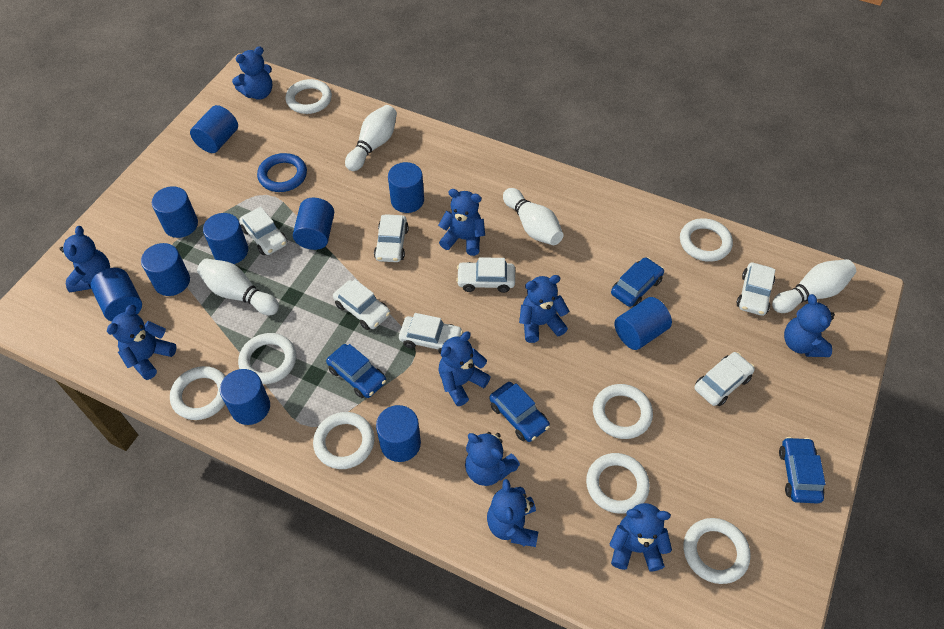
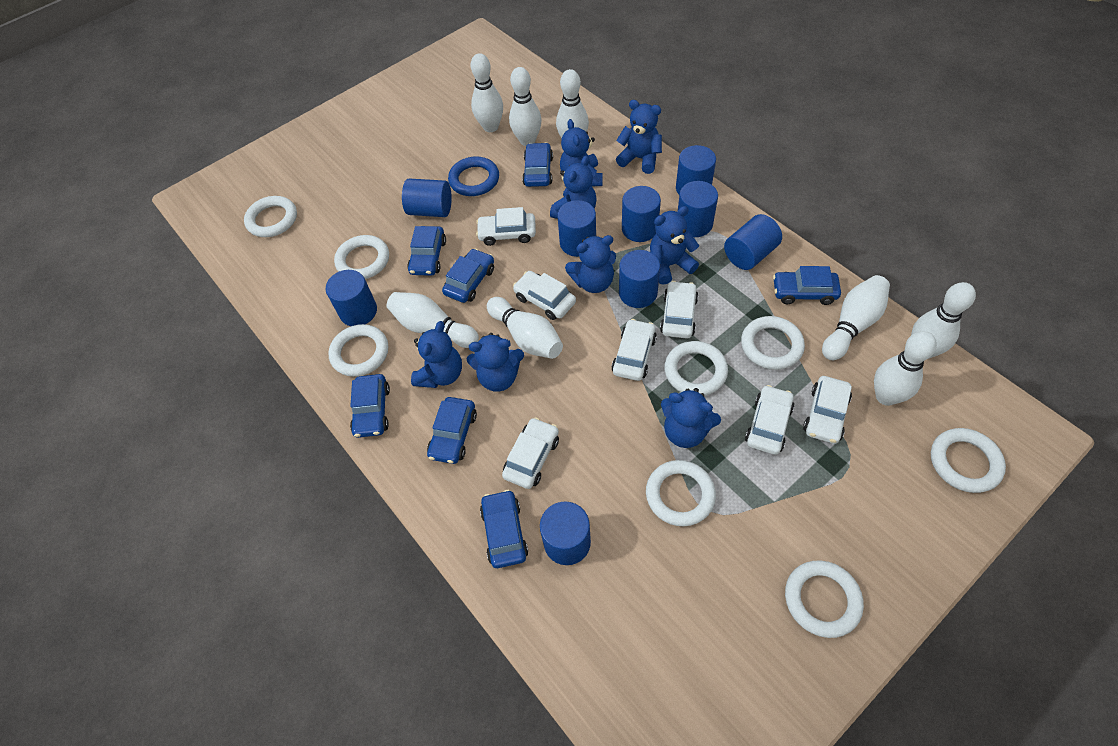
blue car: 4 -> 7
blue cylinder: 10 -> 9
blue teddy bear: 10 -> 8
white bowling pin: 4 -> 8

